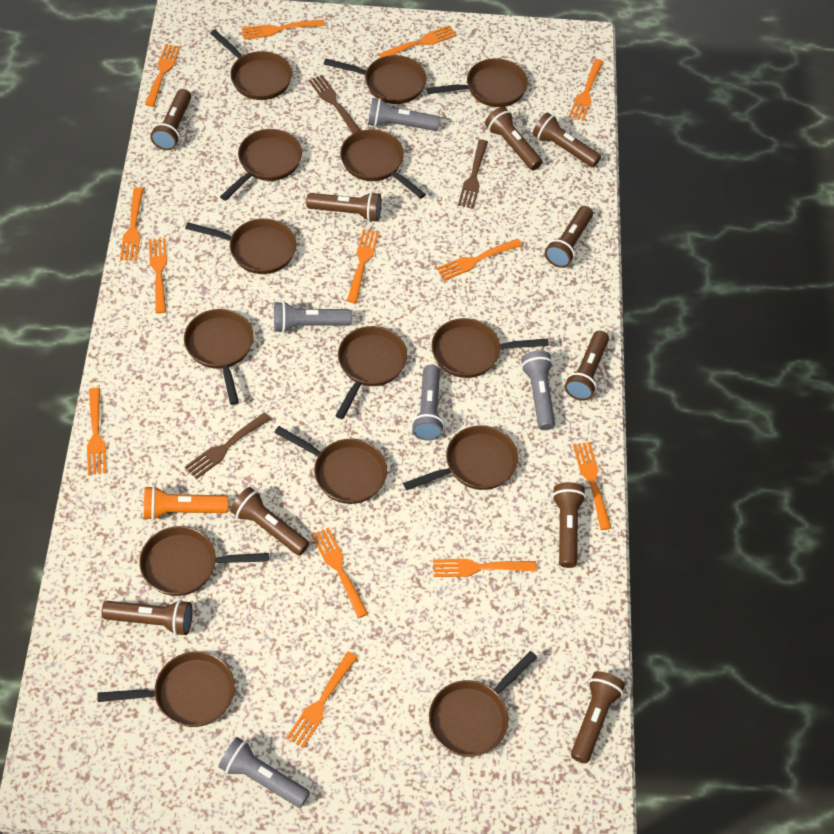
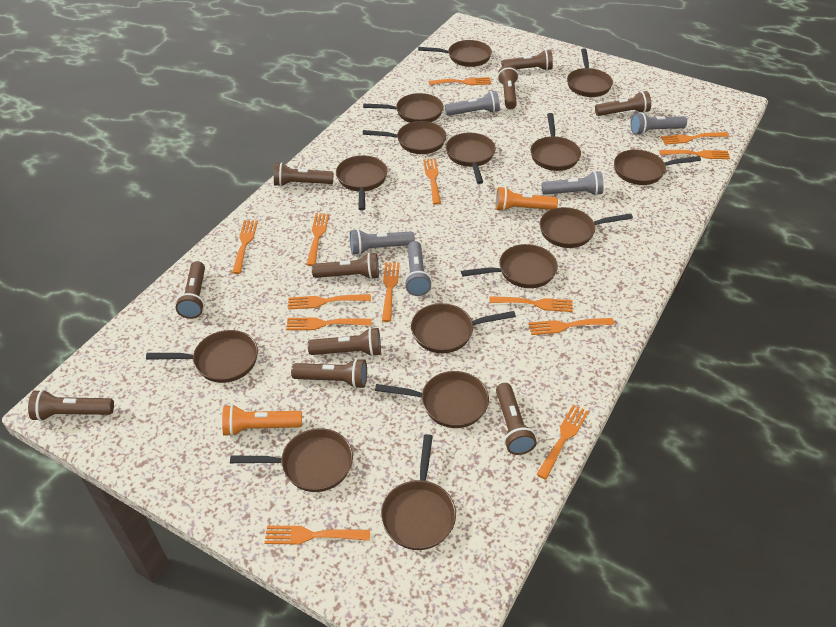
brown fork: 3 -> 0
brown pan: 14 -> 15
orange flashlight: 1 -> 2

